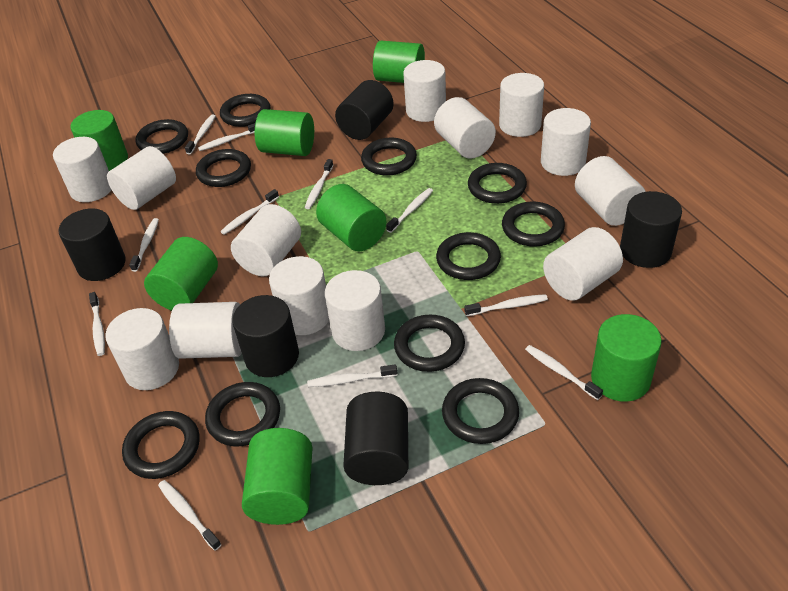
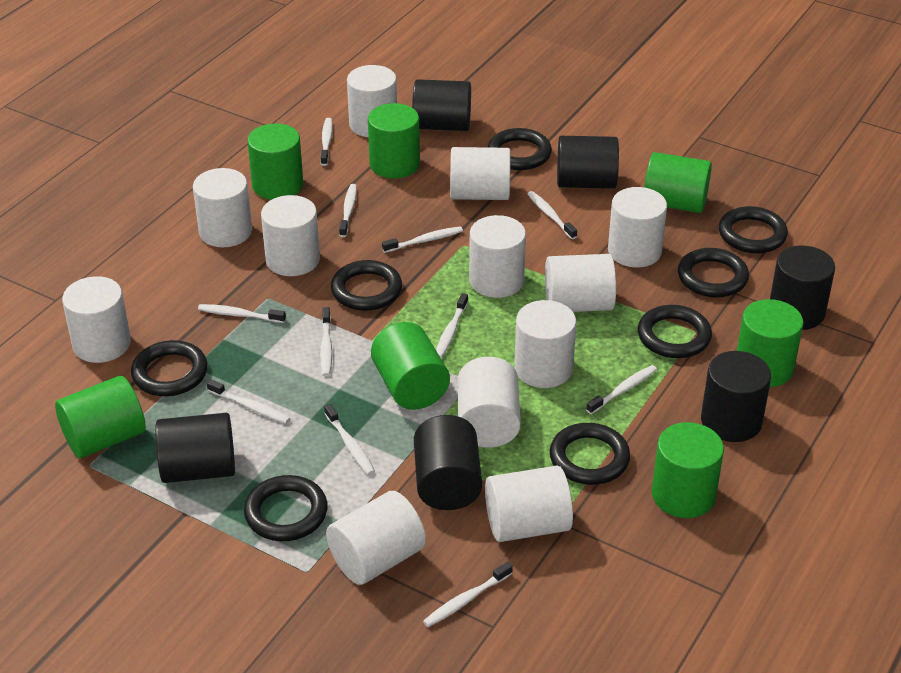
black cylinder: 5 -> 6
black ring: 11 -> 8
white cylinder: 13 -> 12

